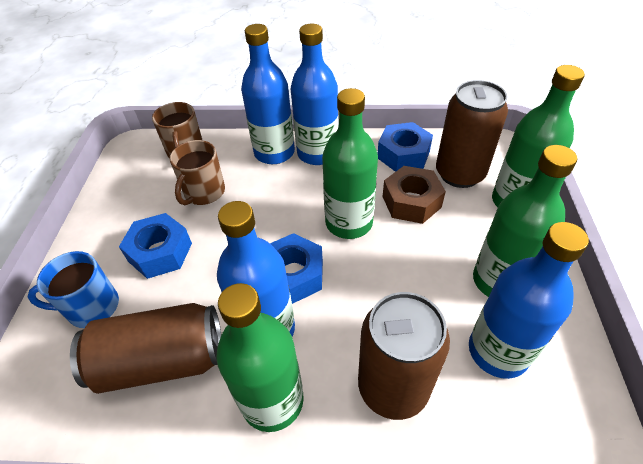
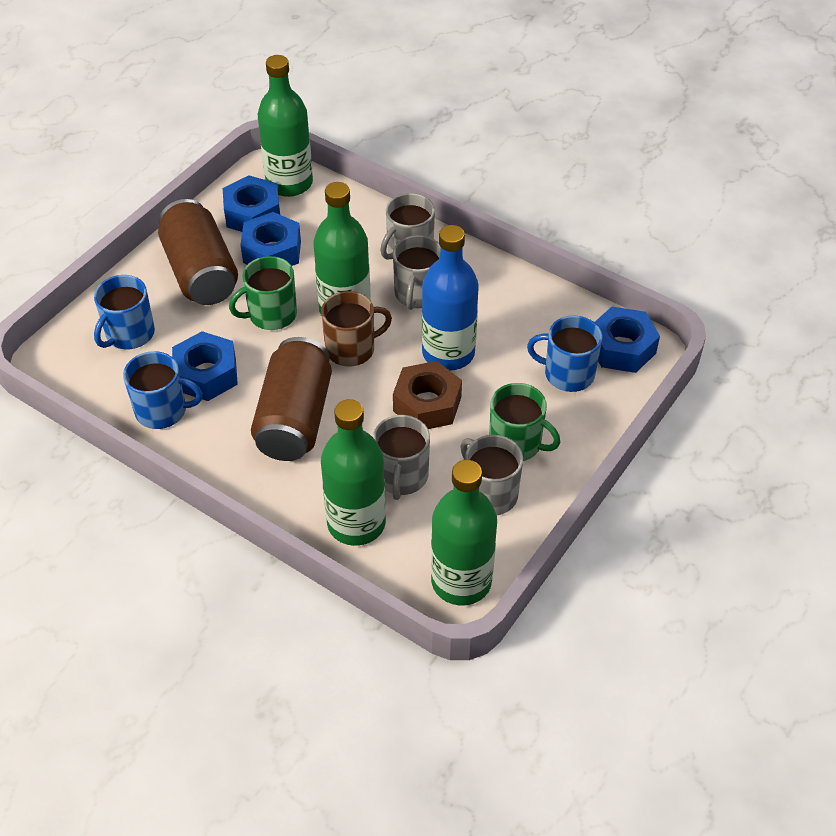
blue bottle: 4 -> 1
blue mug: 1 -> 3
blue nut: 3 -> 4
brown can: 3 -> 2
brown mug: 2 -> 1
green mug: 0 -> 2
grey mug: 0 -> 4

